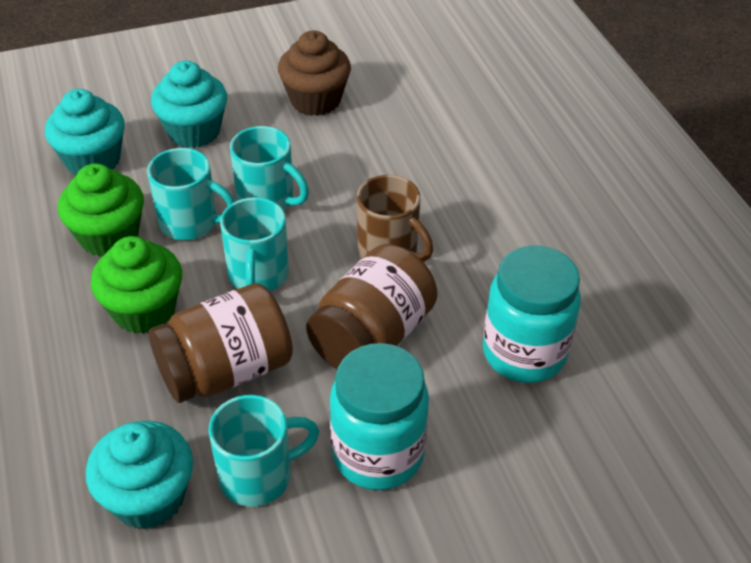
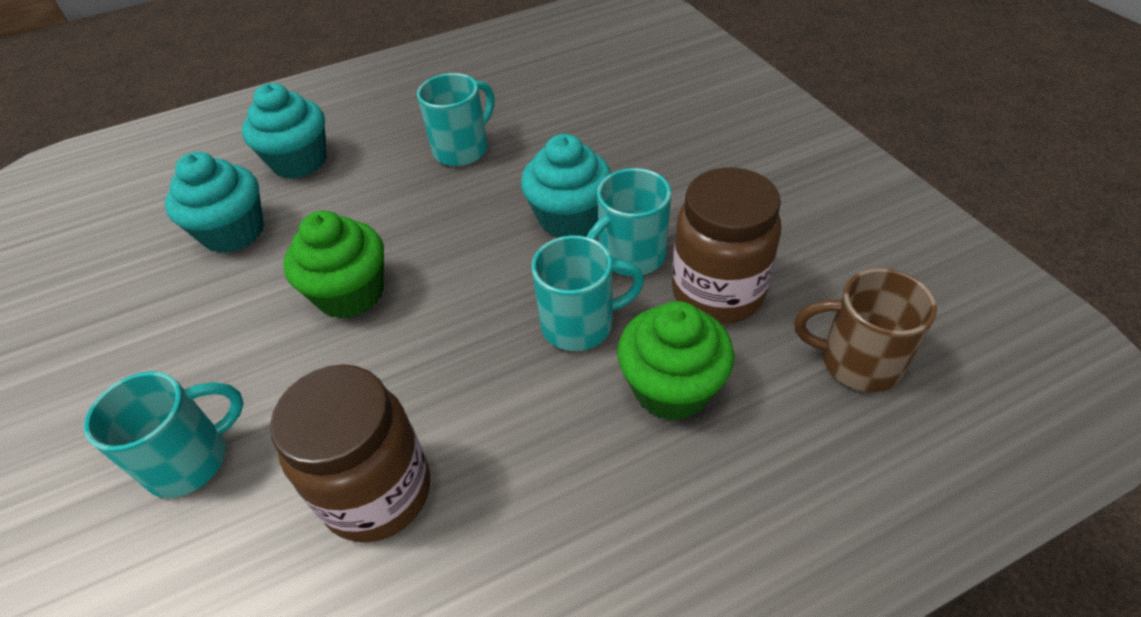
brown cupcake: 1 -> 0
turquoise jar: 2 -> 0

